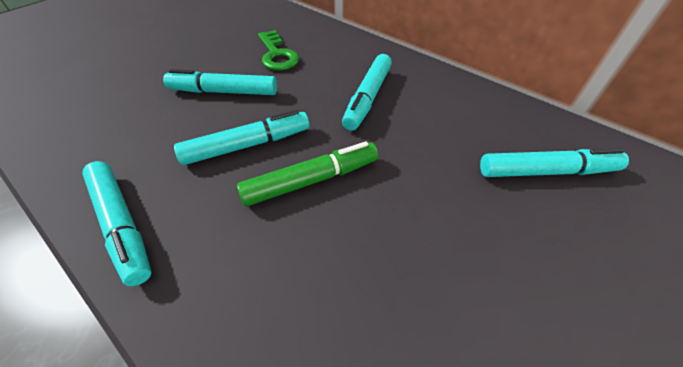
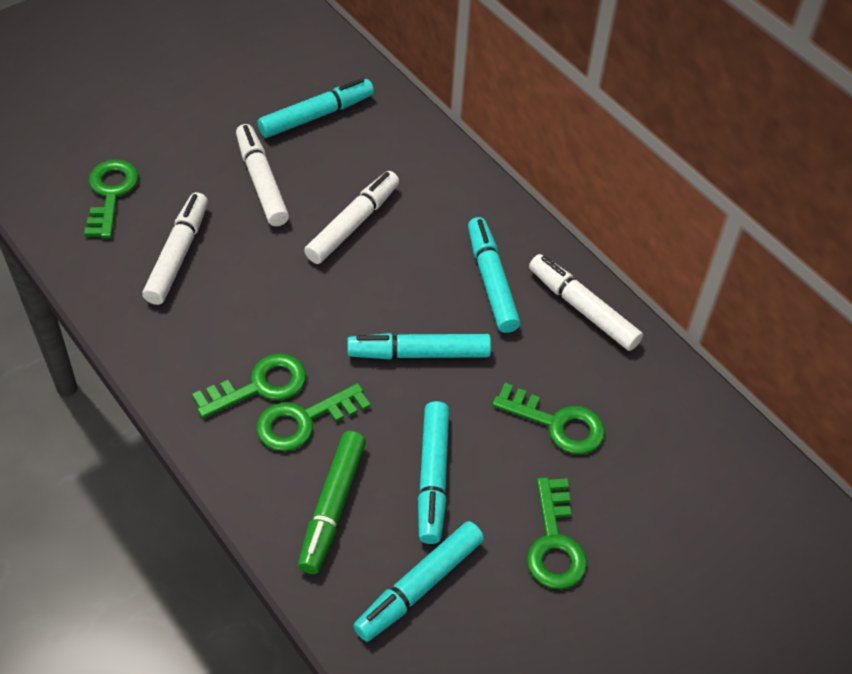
green key: 1 -> 5
white marker: 0 -> 4

